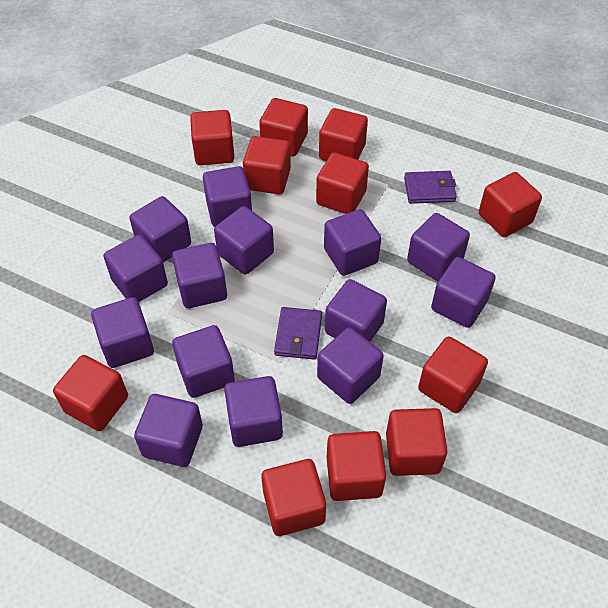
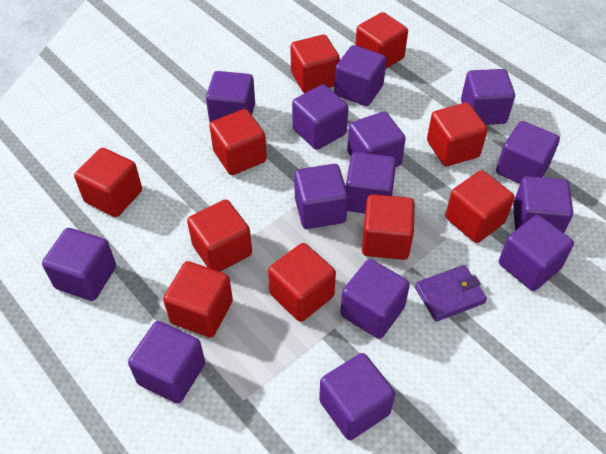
purple wallet: 2 -> 1
red cube: 11 -> 10

